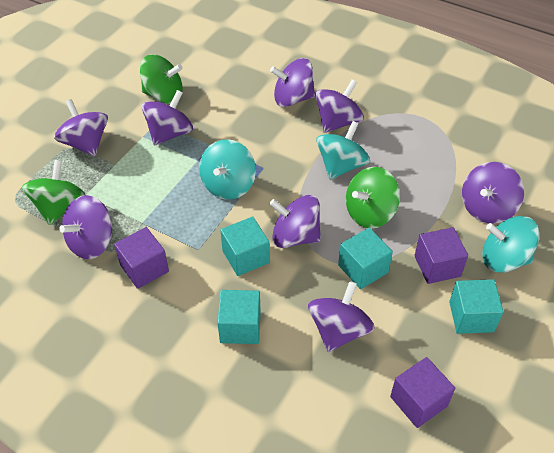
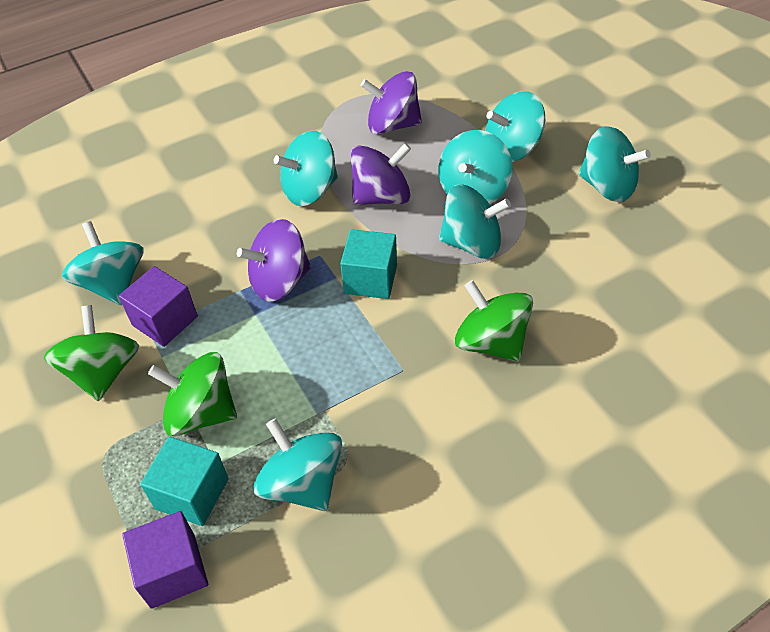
purple cube: 3 -> 2
purple spinning top: 8 -> 3
turquoise cube: 4 -> 2
turquoise spinning top: 3 -> 7

